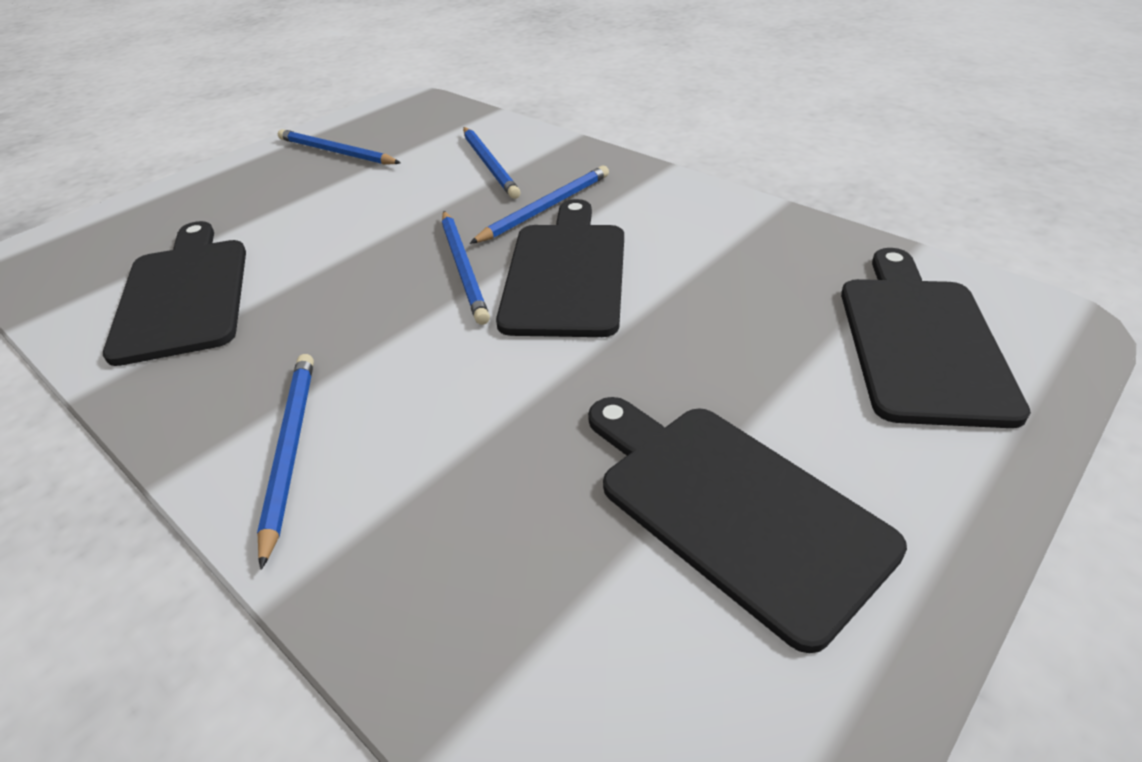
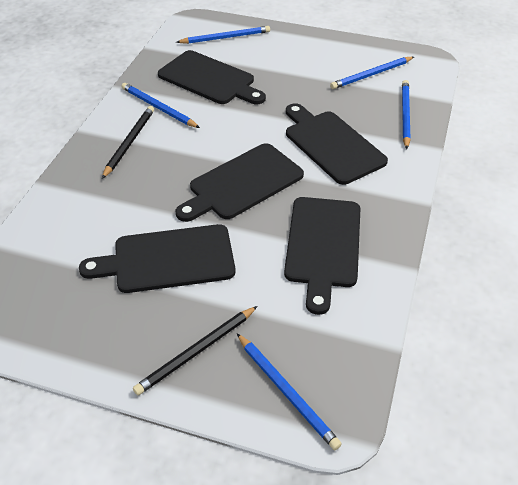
black cutting board: 4 -> 5
black pencil: 0 -> 2

